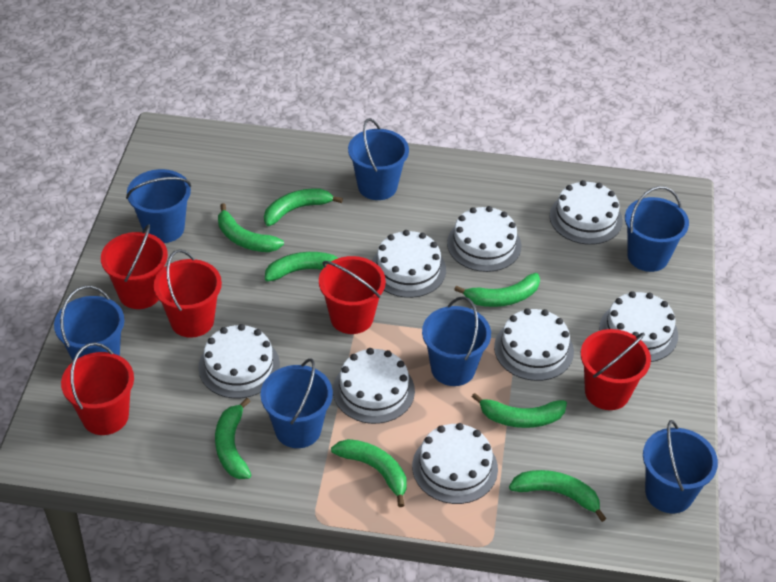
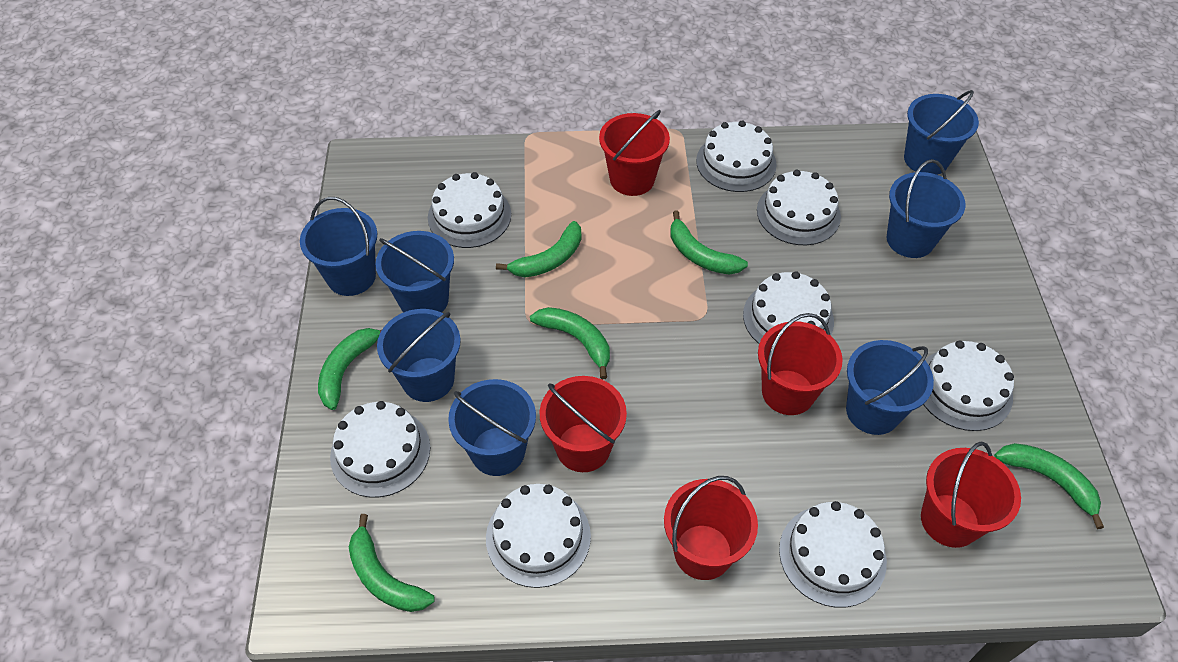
green banana: 8 -> 6

